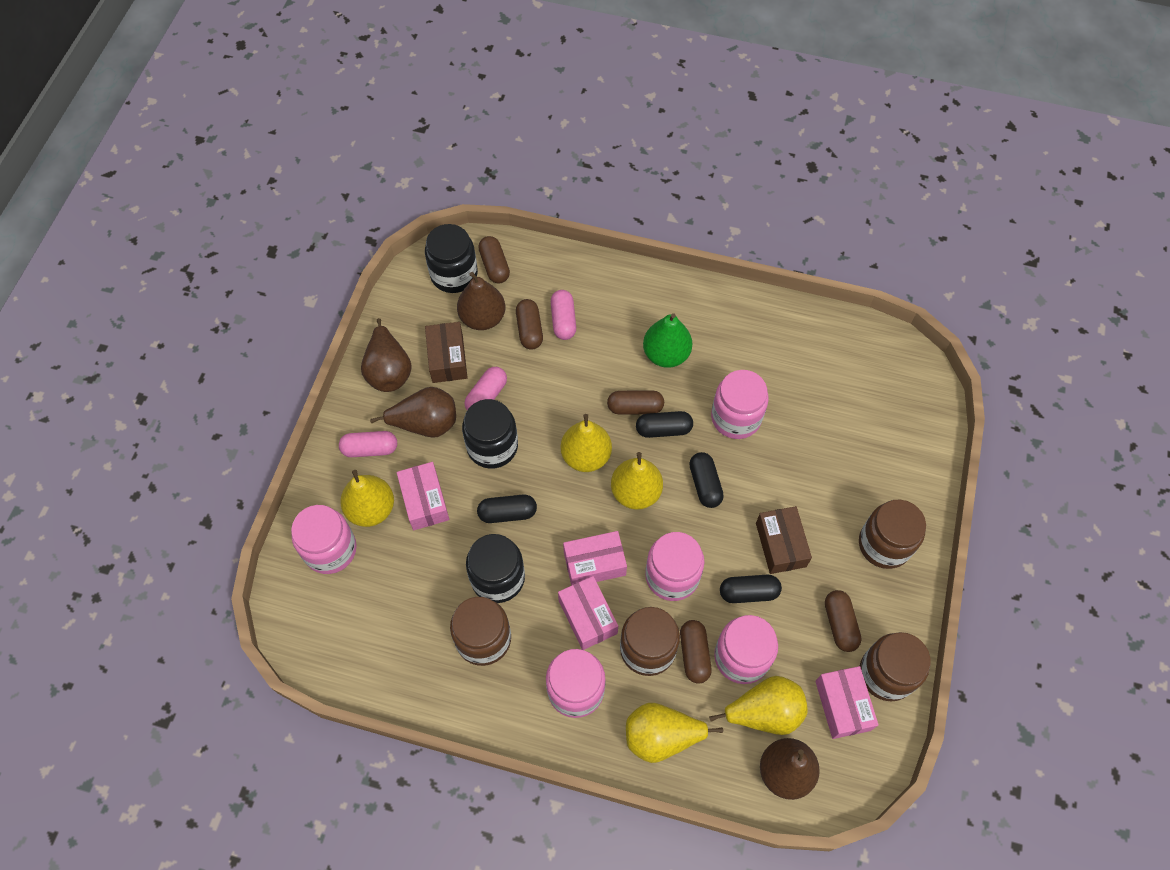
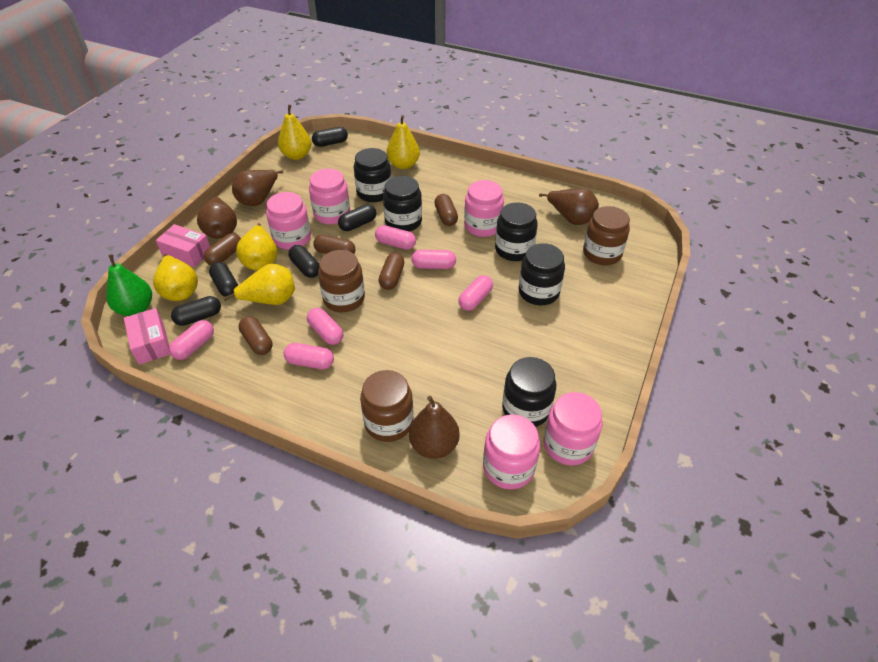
black capsule: 4 -> 5
black jar: 3 -> 5
brown box: 2 -> 0
brown jar: 4 -> 3
pink box: 4 -> 2
pink capsule: 3 -> 6

